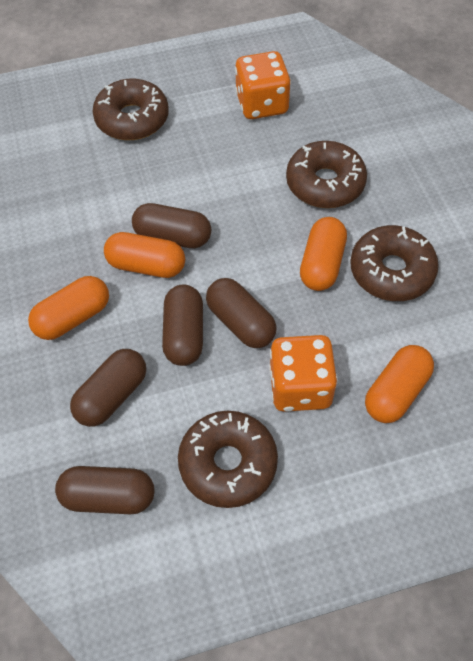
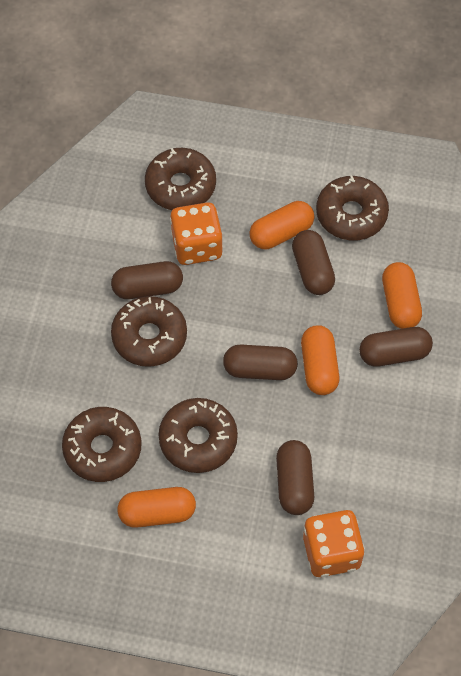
brown donut: 4 -> 5

